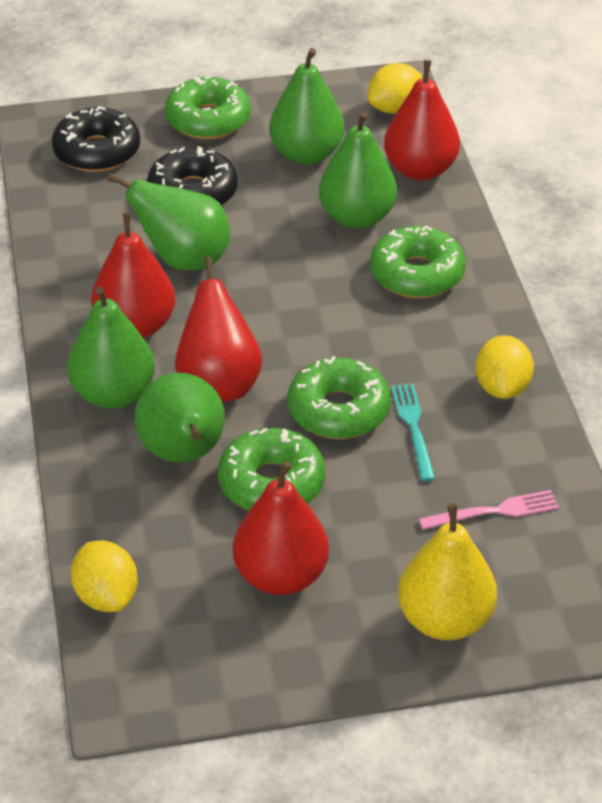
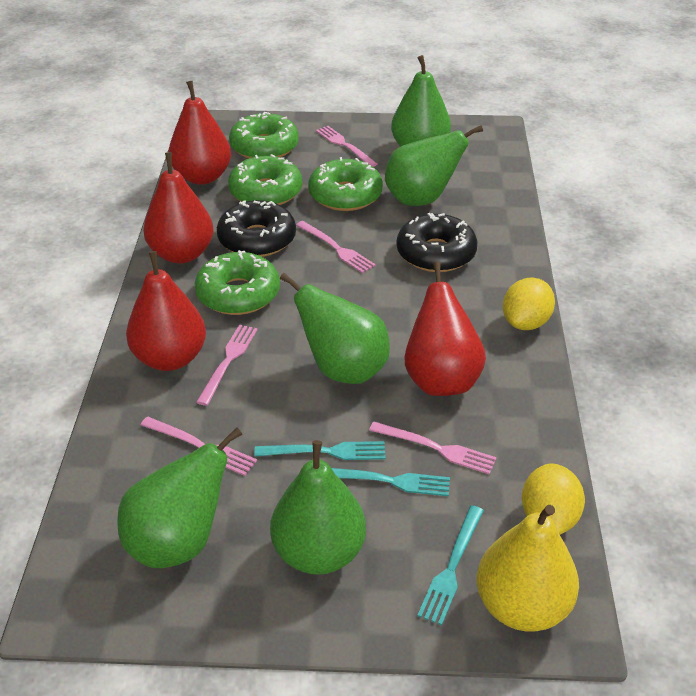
pink fork: 1 -> 5
turquoise fork: 1 -> 3
yellow lemon: 3 -> 2

